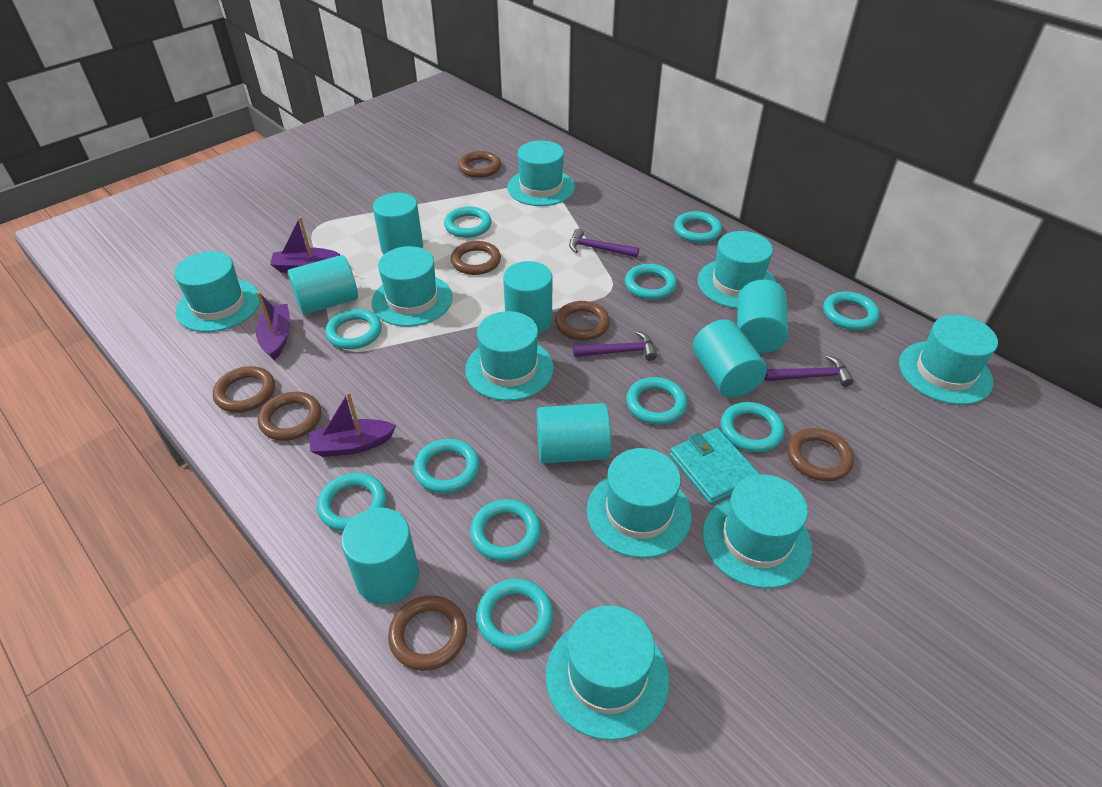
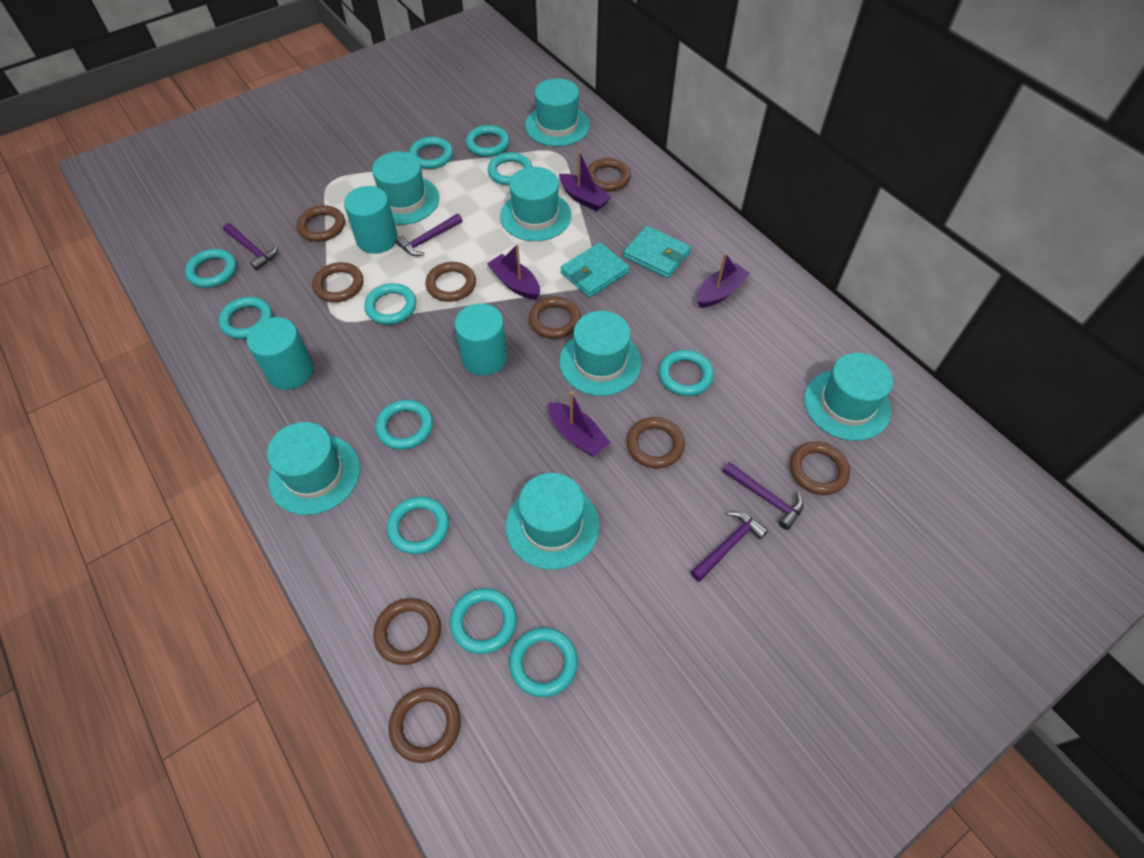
brown ring: 7 -> 9
purple boat: 3 -> 4
purple hammer: 3 -> 4
turquoise cylinder: 7 -> 3
turquoise hat: 9 -> 7
turquoise wallet: 1 -> 2

